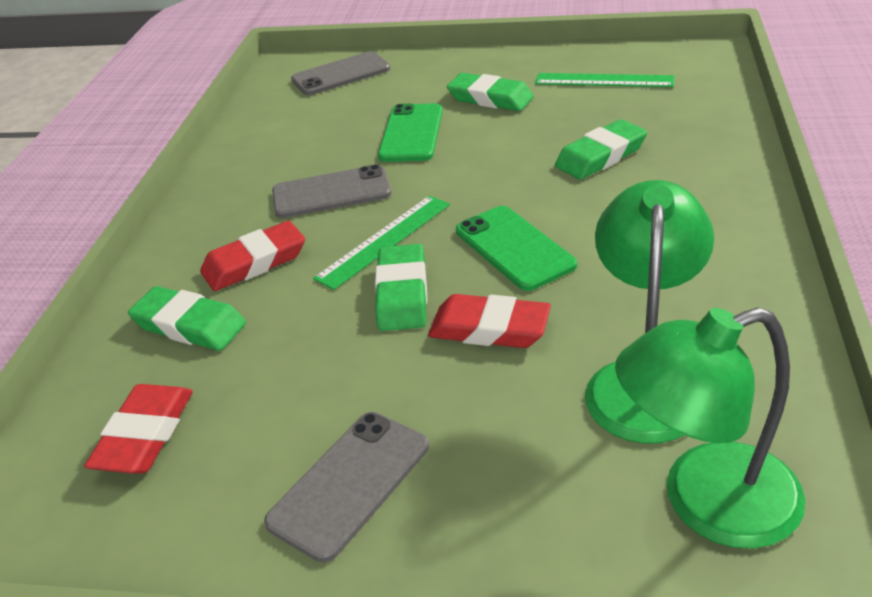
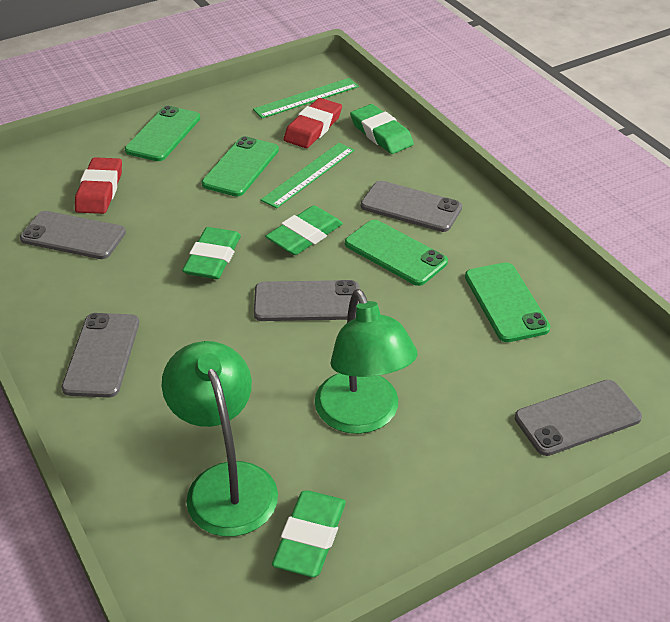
green phone: 2 -> 4
grey phone: 3 -> 5
red eraser: 3 -> 2

